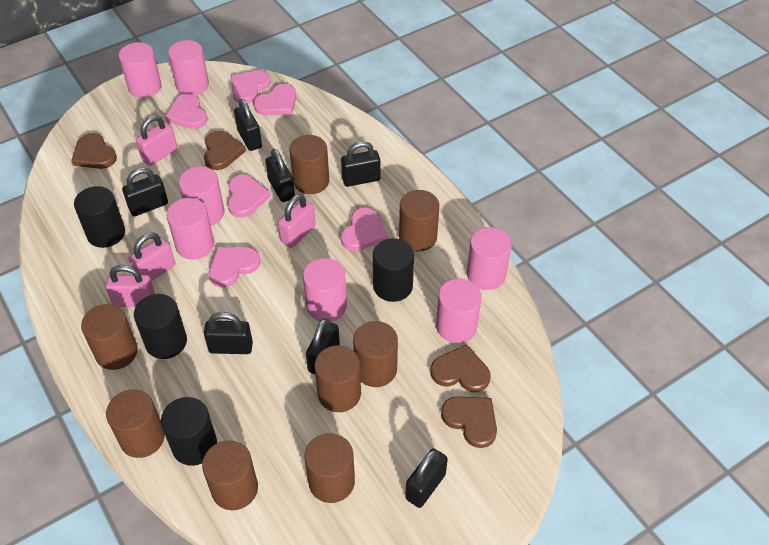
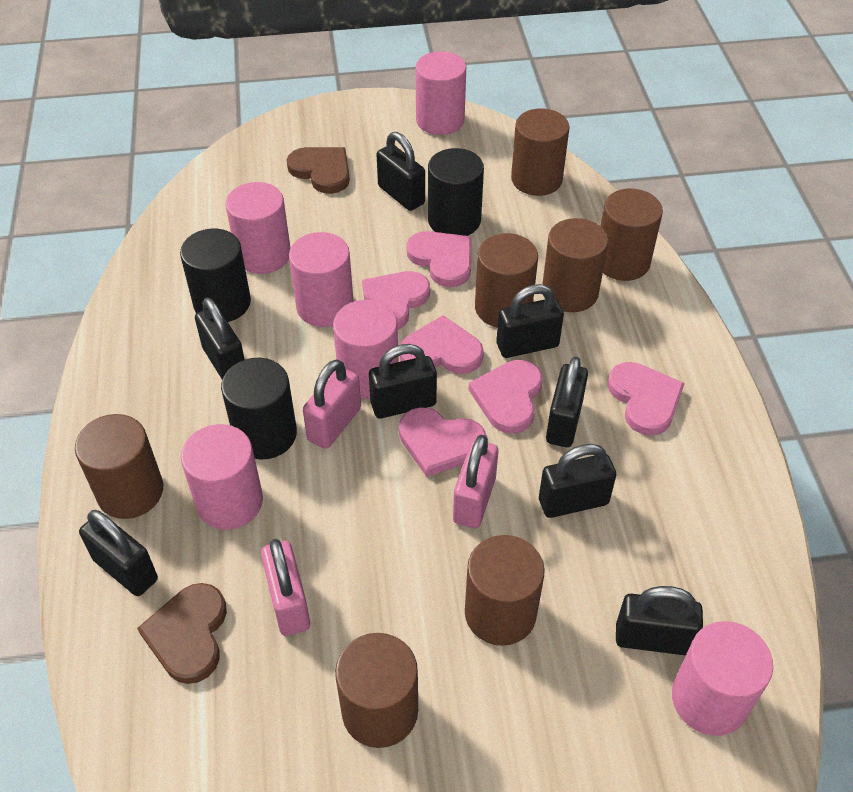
black cylinder: 4 -> 3
black padlock: 7 -> 8
brown cylinder: 8 -> 7
brown heart: 4 -> 2
pink cylinder: 7 -> 6
pink padlock: 4 -> 3

